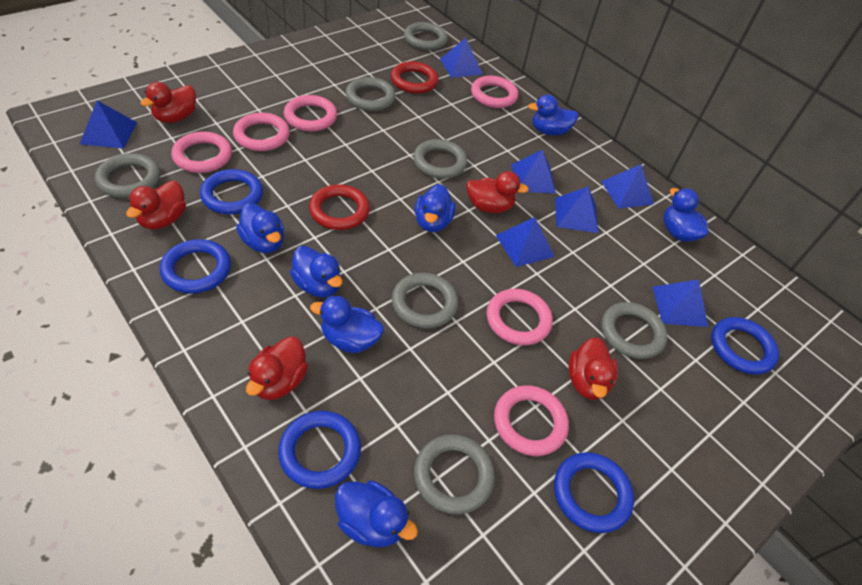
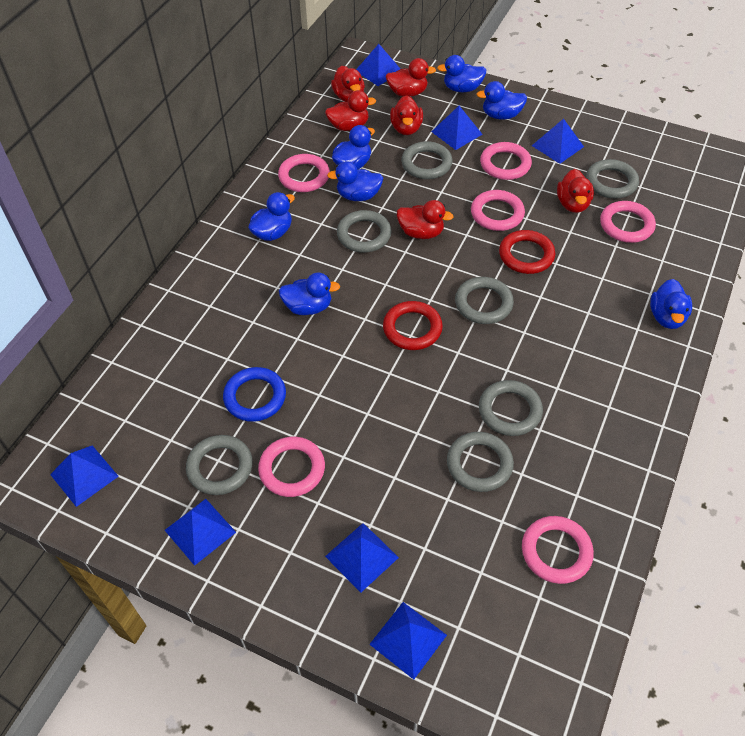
blue ring: 5 -> 1
red duck: 5 -> 6

